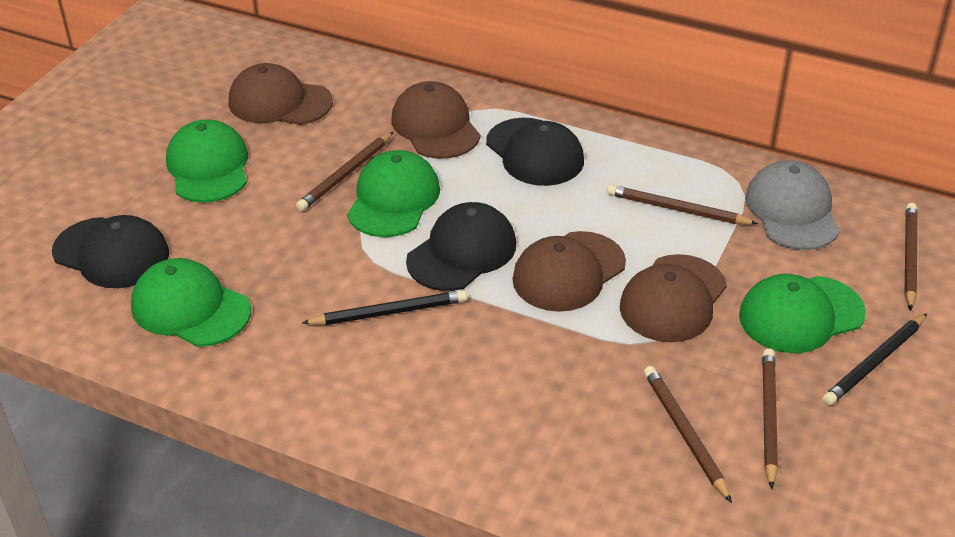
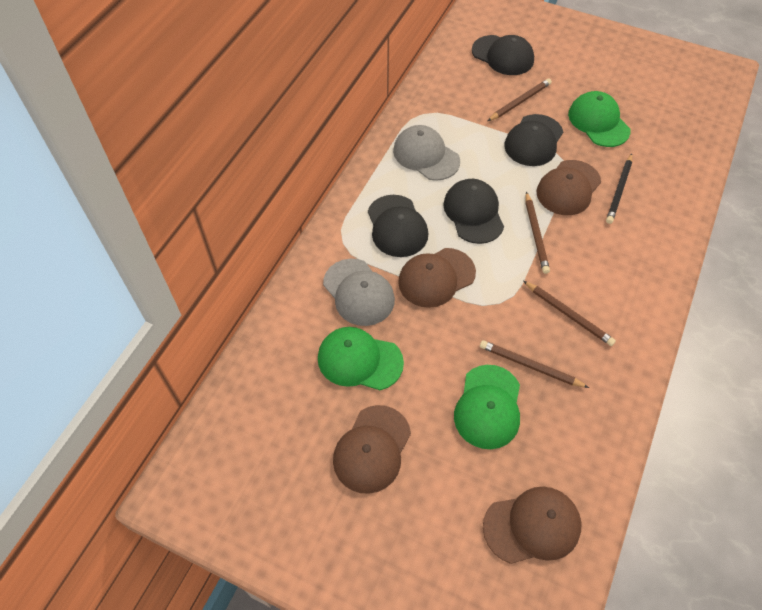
black cap: 3 -> 4
black pencil: 2 -> 1
brown pencil: 5 -> 4
green cap: 4 -> 3
grey cap: 1 -> 2

